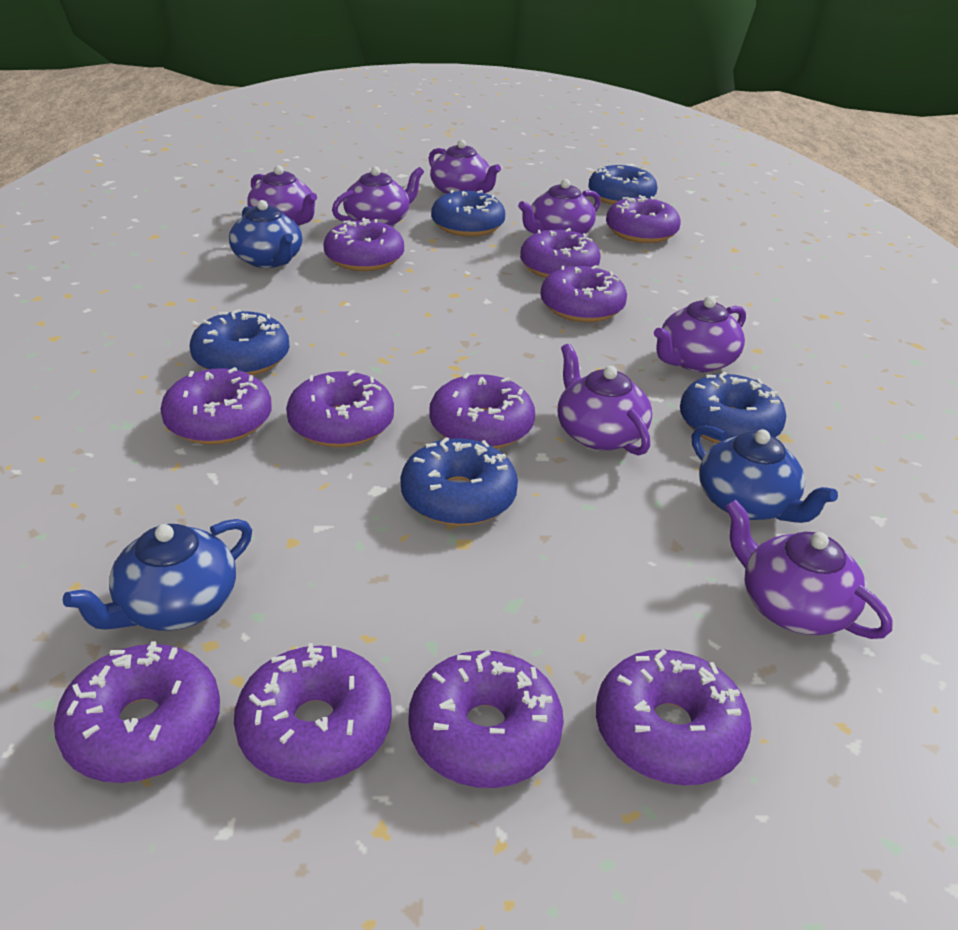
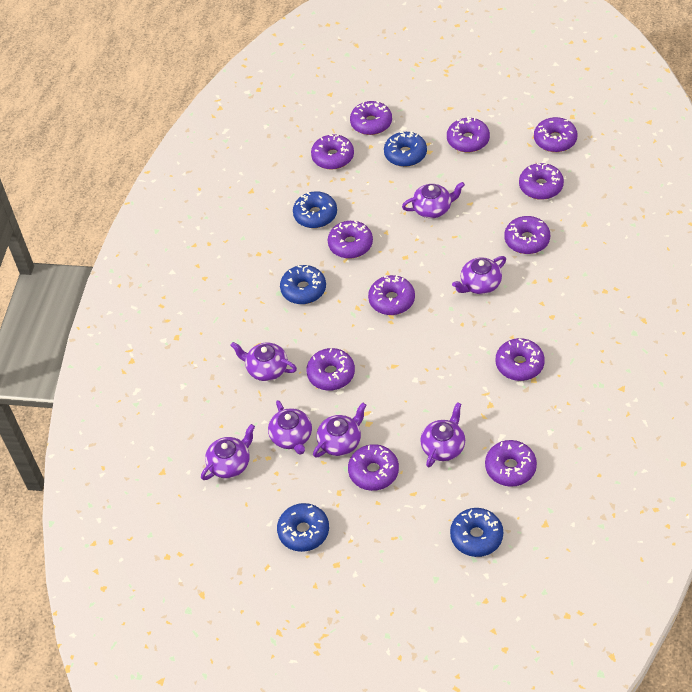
blue teapot: 3 -> 0
purple donut: 11 -> 12

